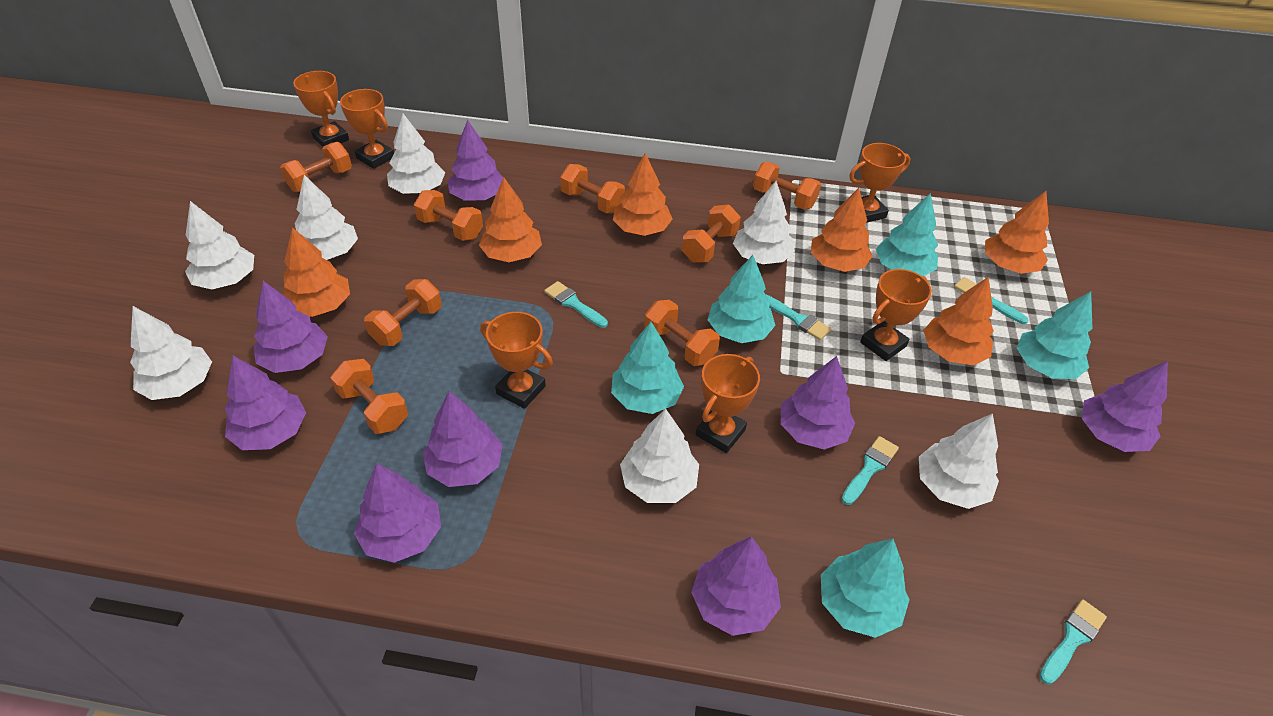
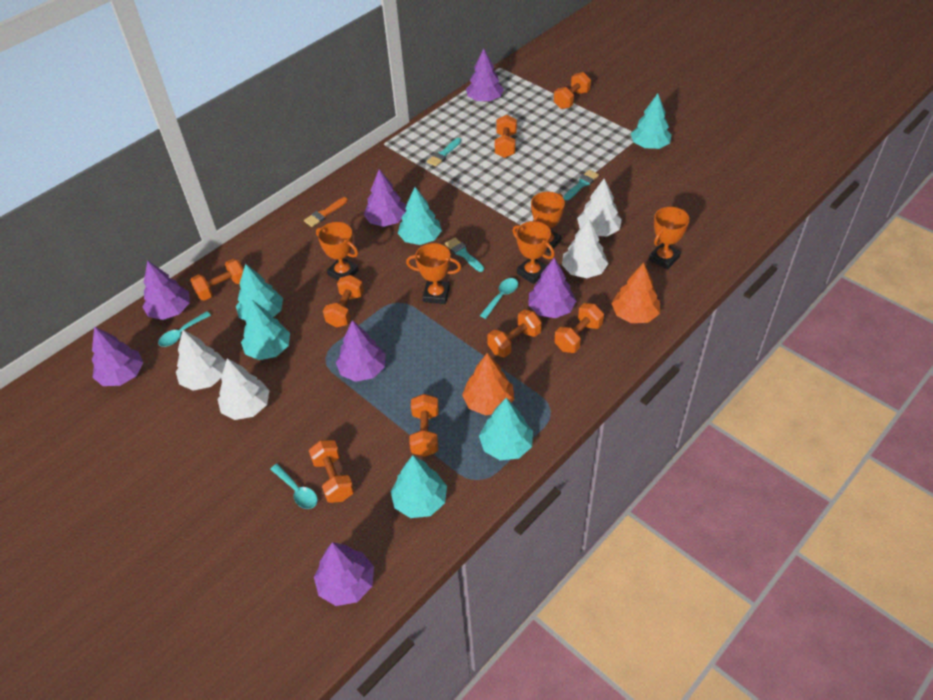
orange brush: 0 -> 1
orange tree: 6 -> 2
orange trophy: 6 -> 5
purple tree: 8 -> 7
turquoise brush: 5 -> 3
turquoise spoon: 0 -> 3
turquoise tree: 5 -> 6
white tree: 7 -> 4

